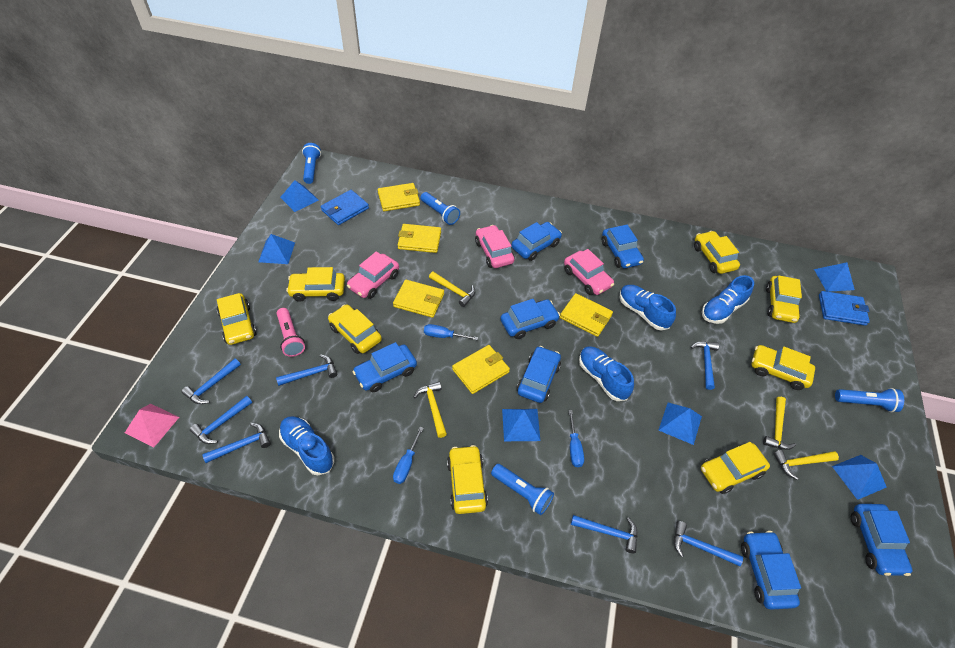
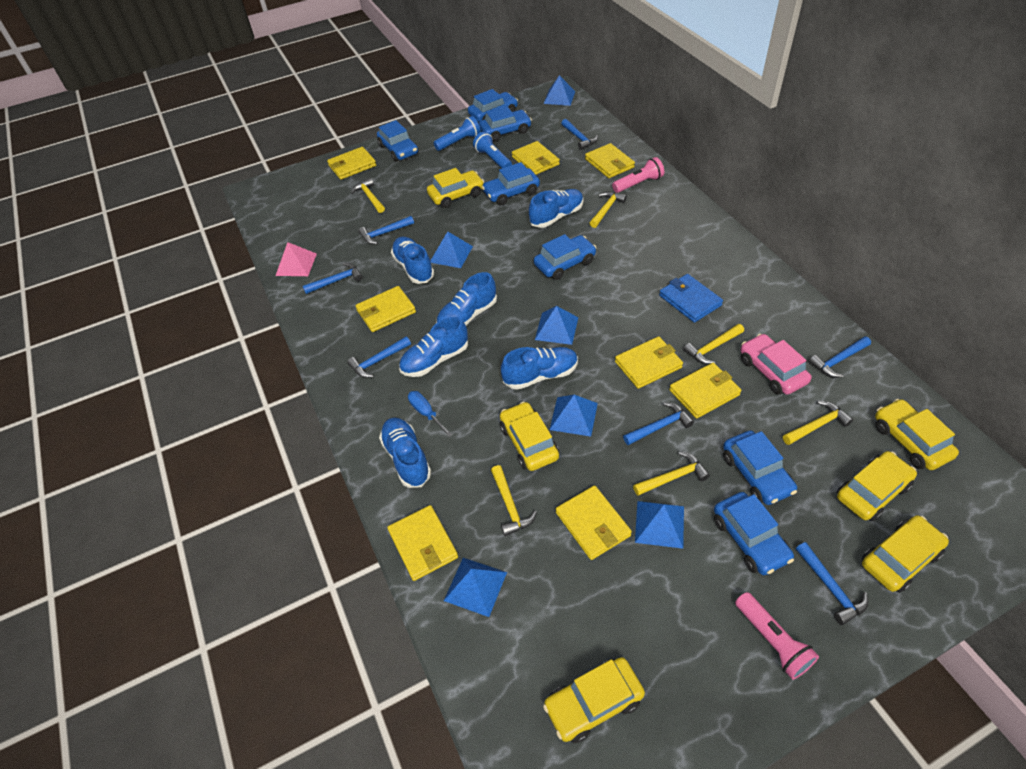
blue flashlight: 4 -> 2
blue screwdriver: 3 -> 1
blue shoe: 4 -> 6
blue wallet: 2 -> 1
pink car: 3 -> 1
pink flashlight: 1 -> 2
yellow car: 8 -> 6
yellow hammer: 4 -> 6
yellow wallet: 5 -> 8

